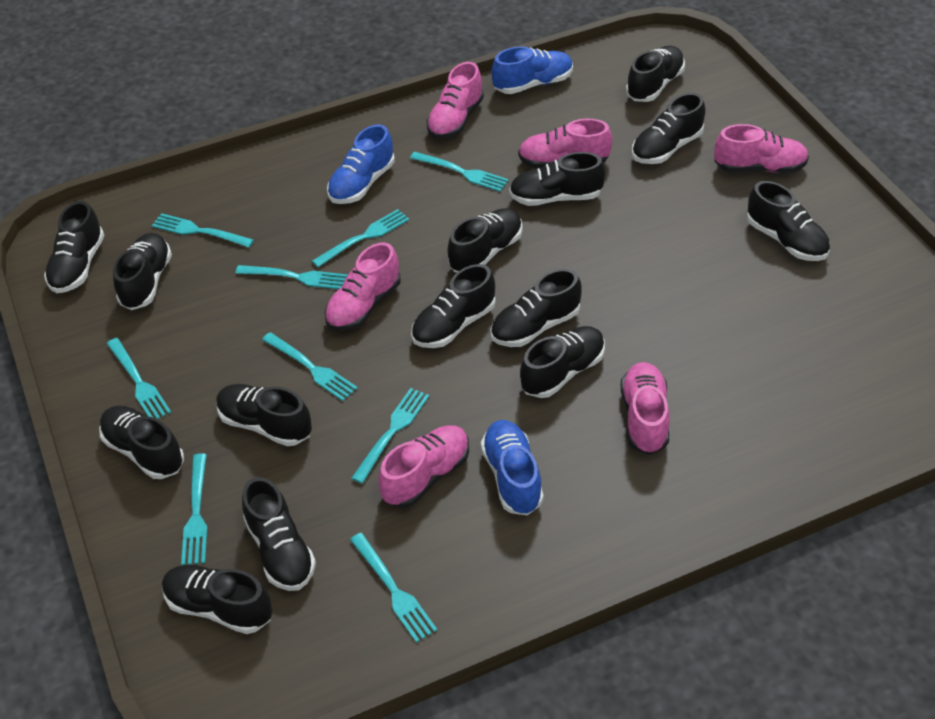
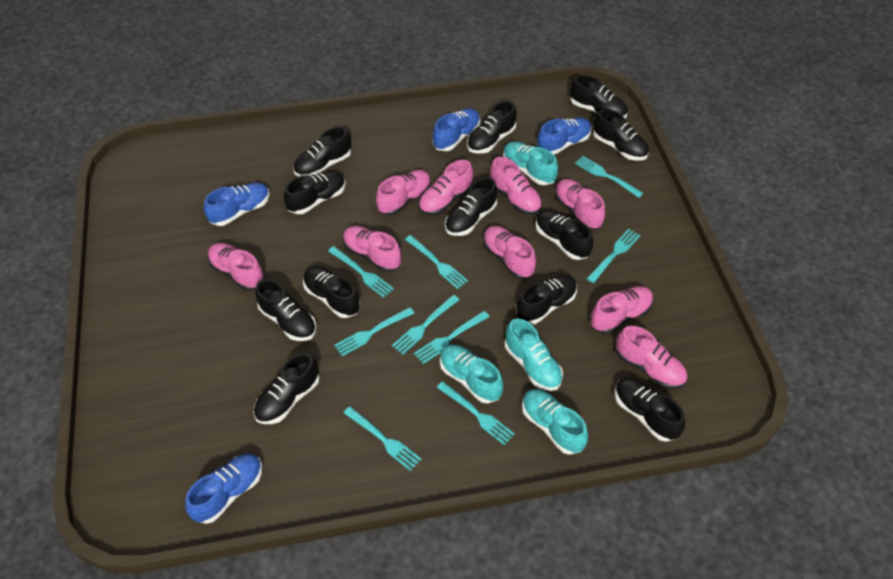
black shoe: 14 -> 12
blue shoe: 3 -> 4
pink shoe: 6 -> 9
turquoise shoe: 0 -> 4

